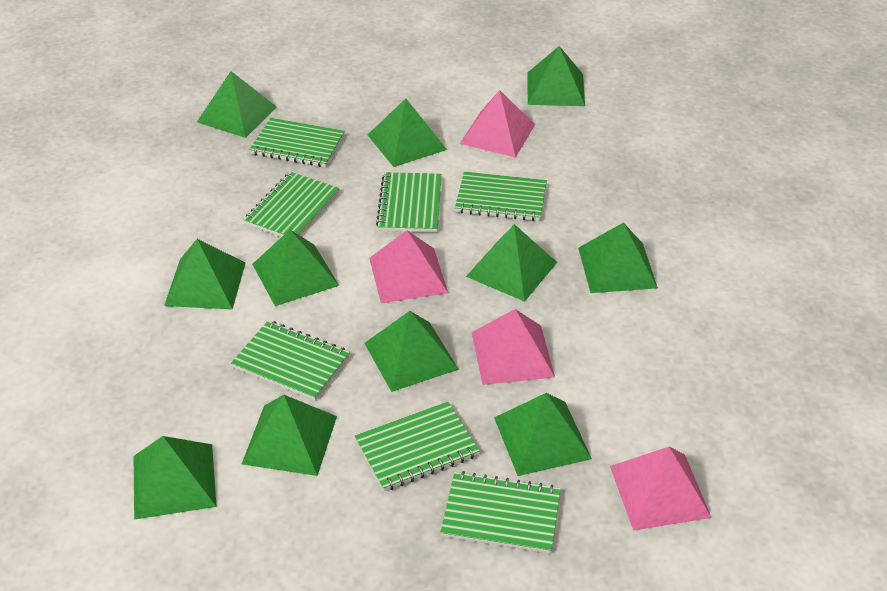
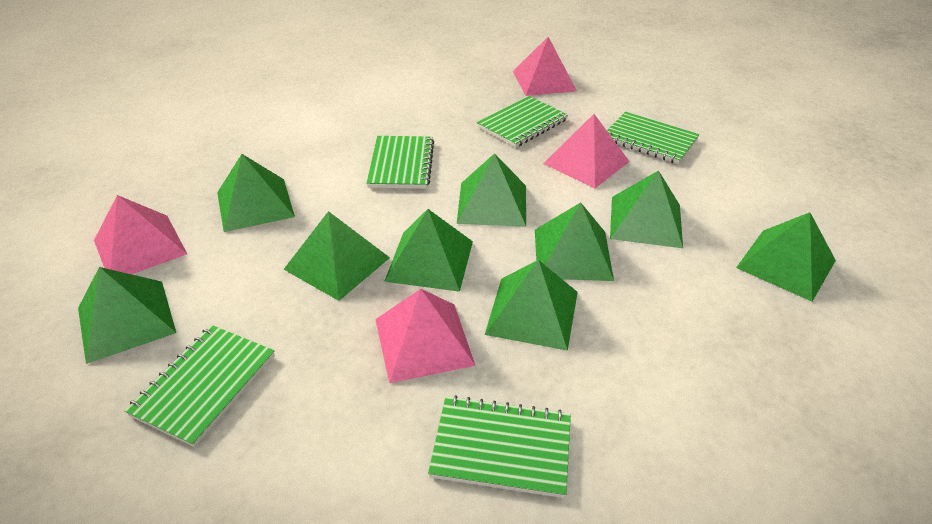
green notebook: 7 -> 5
green pyramid: 11 -> 9

